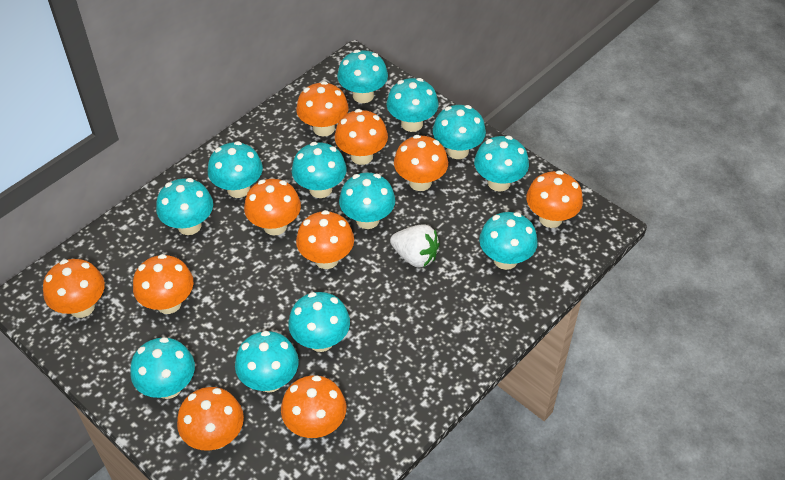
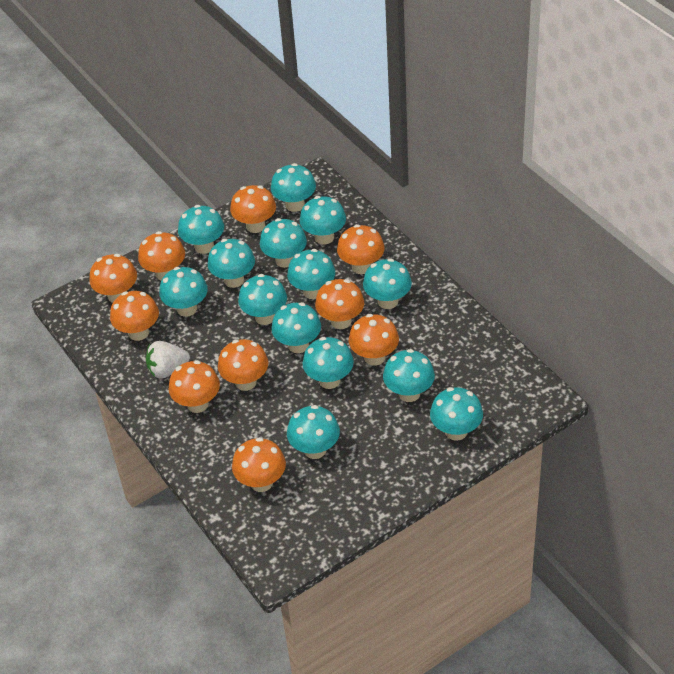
turquoise mushroom: 12 -> 14

